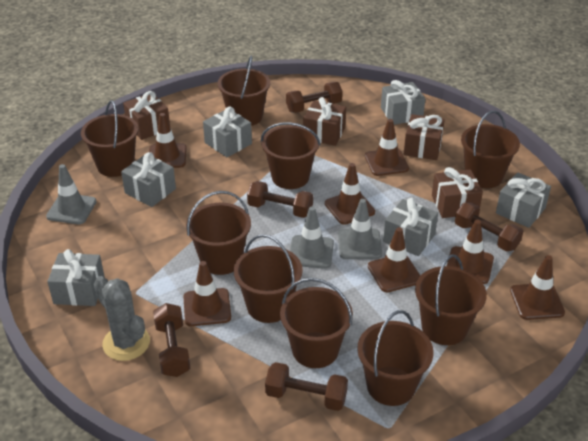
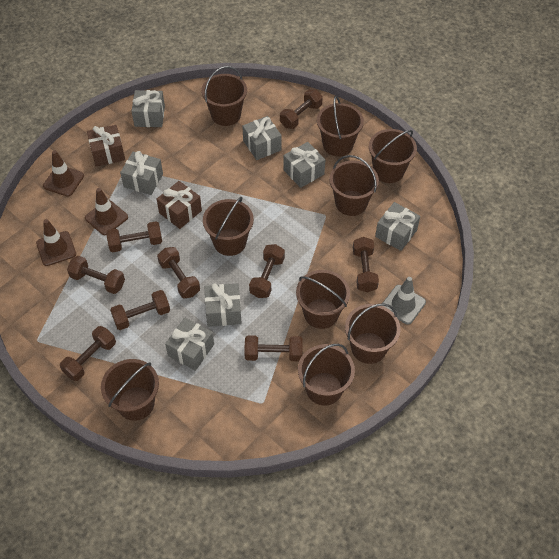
brown dumbbell: 5 -> 9
brown gift: 4 -> 2
brown traffic cone: 7 -> 3
grey cactus: 1 -> 0
grey gift: 6 -> 7
grey traffic cone: 3 -> 1

